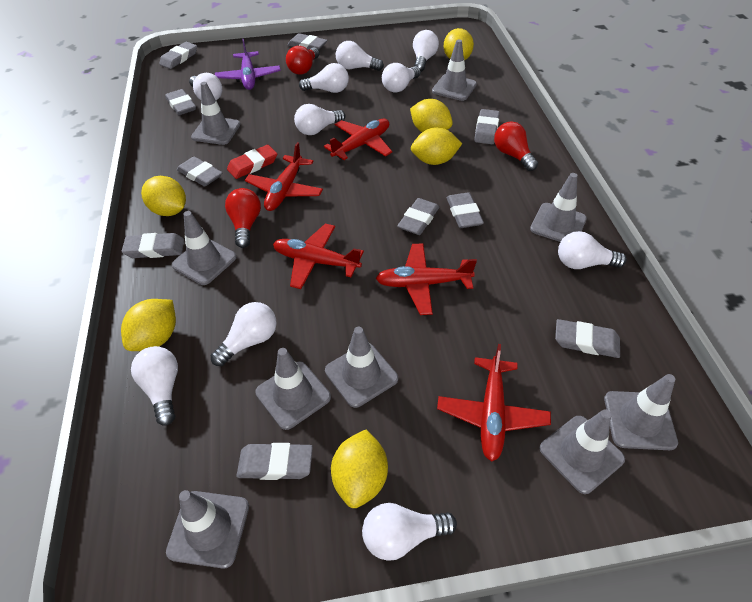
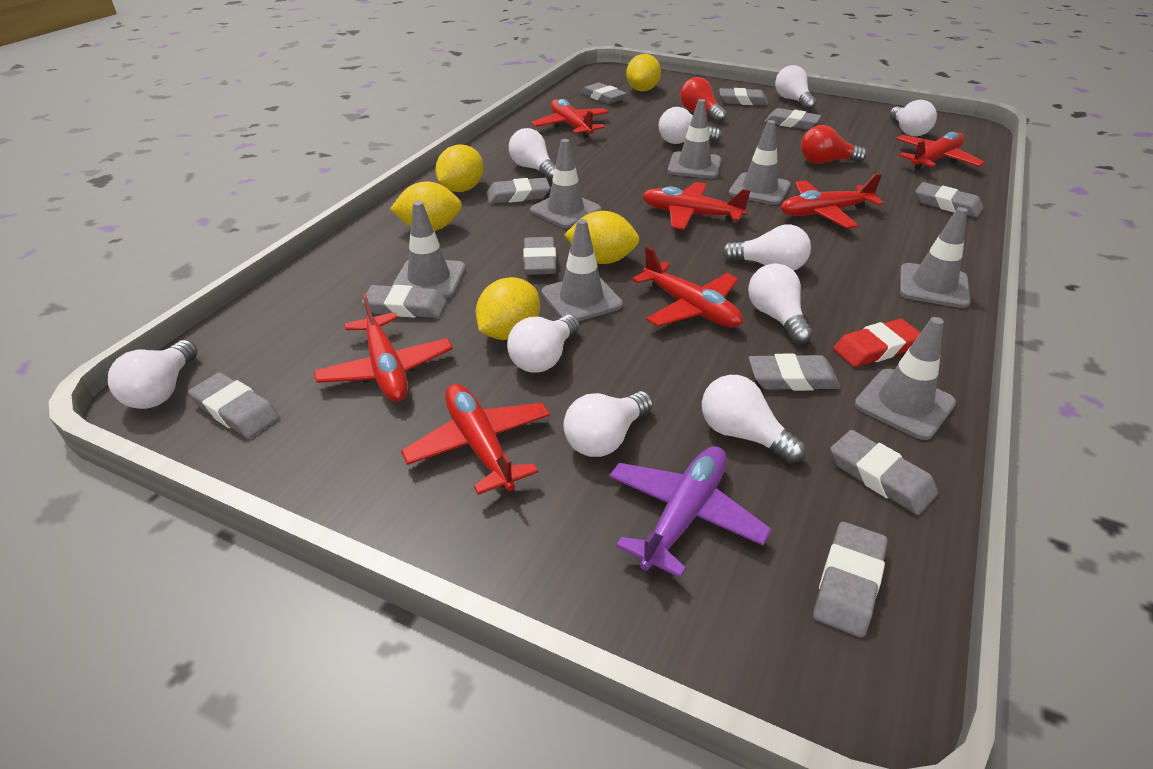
grey eraser: 10 -> 11
grey traffic cone: 9 -> 7
red light bulb: 3 -> 2
red plane: 5 -> 7
yellow lemon: 6 -> 5

